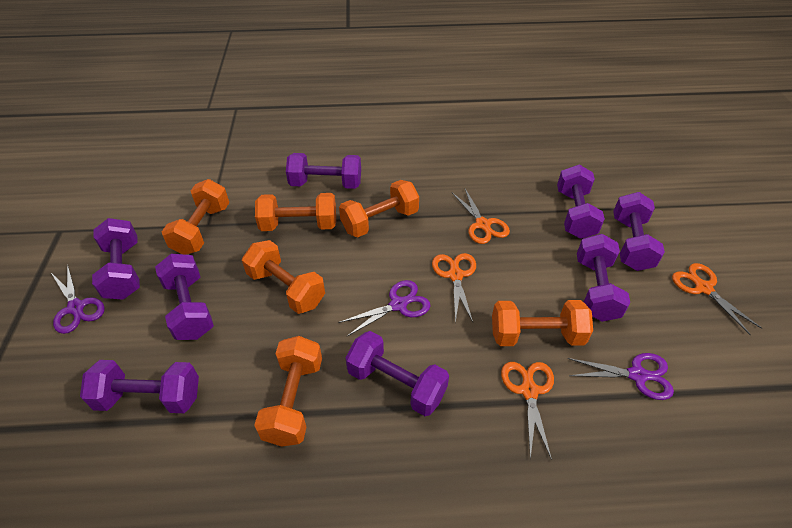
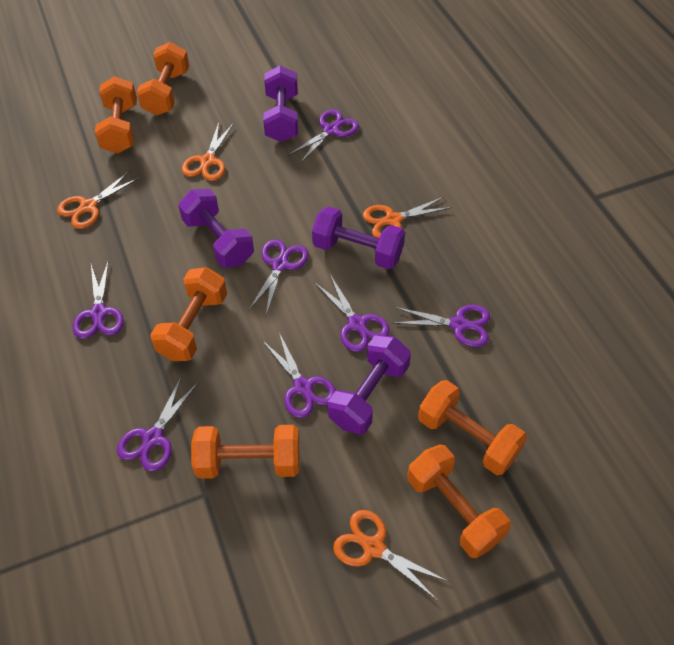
purple dumbbell: 8 -> 4
purple scissors: 3 -> 7

